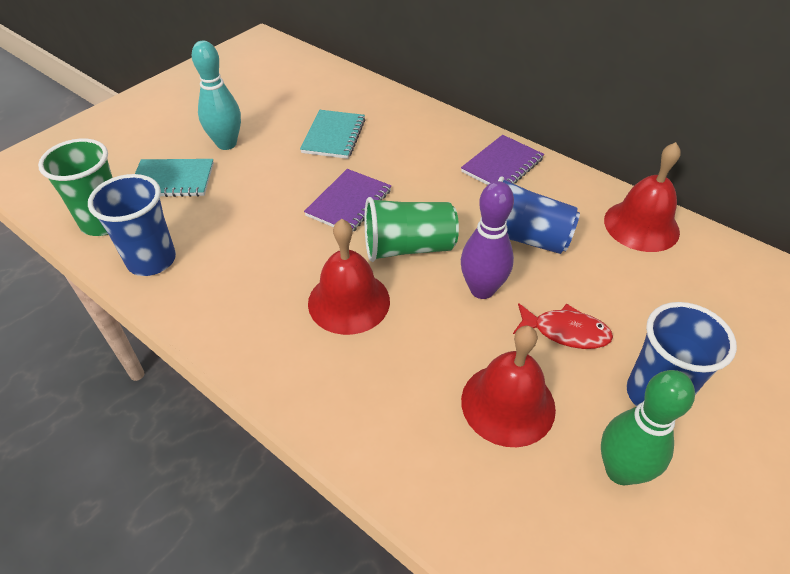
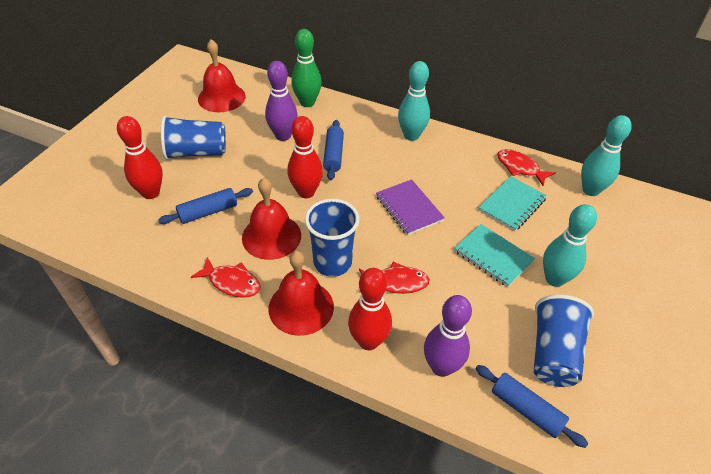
blue rolling pin: 0 -> 3
green cup: 2 -> 0
purple bowling pin: 1 -> 2
purple notebook: 2 -> 1
red bowling pin: 0 -> 3
red fish: 1 -> 3
turquoise bowling pin: 1 -> 3

